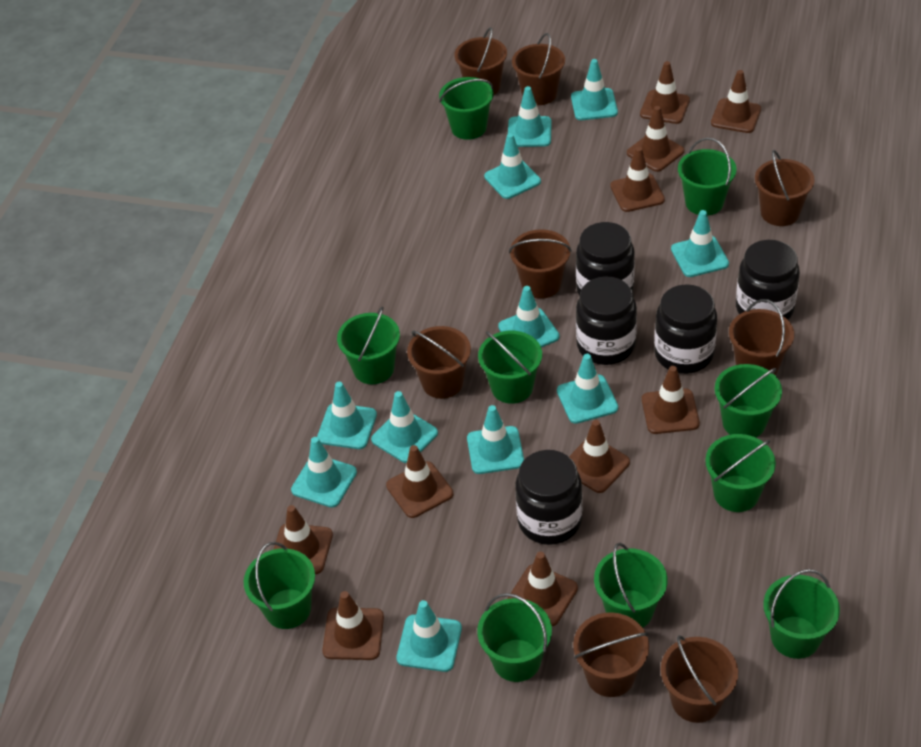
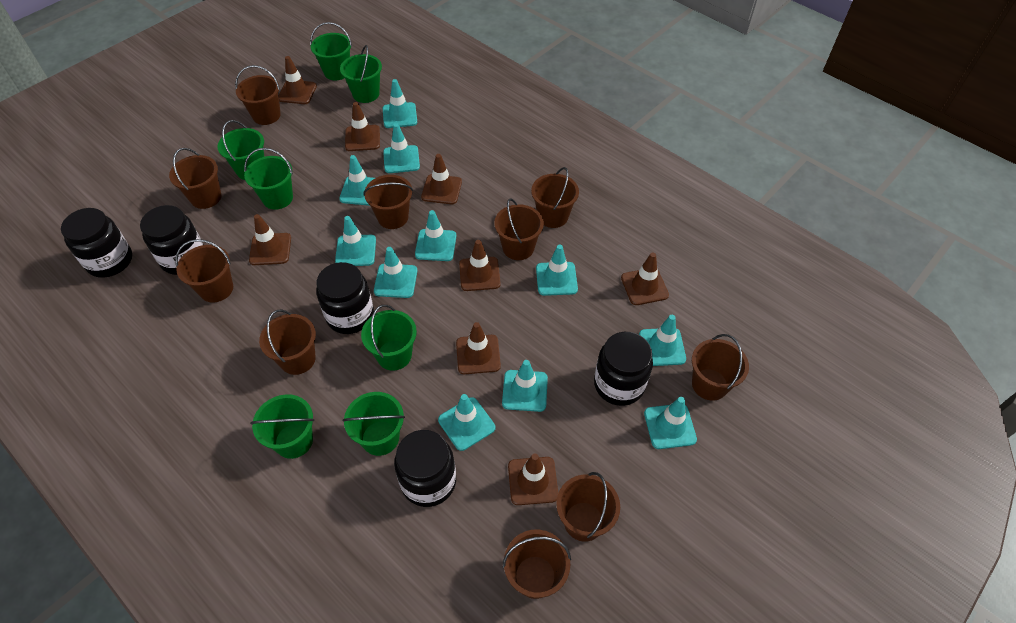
brown bucket: 8 -> 10
brown traffic cone: 10 -> 8
green bucket: 10 -> 7

